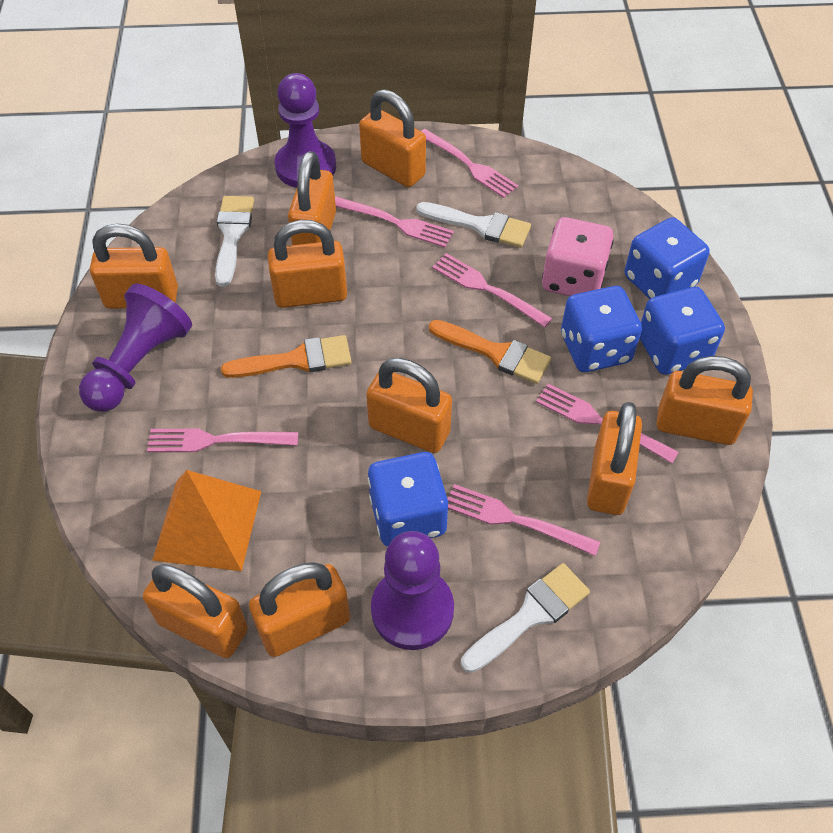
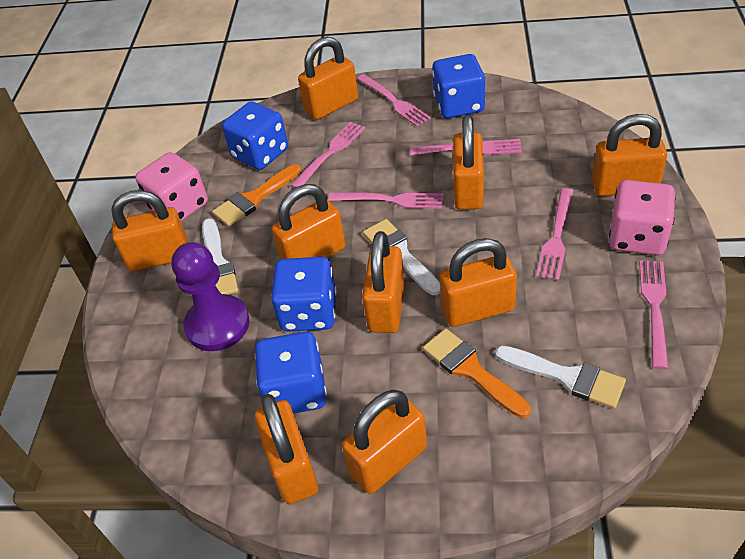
orange pyramid: 1 -> 0
pink dice: 1 -> 2
purple pawn: 3 -> 1

